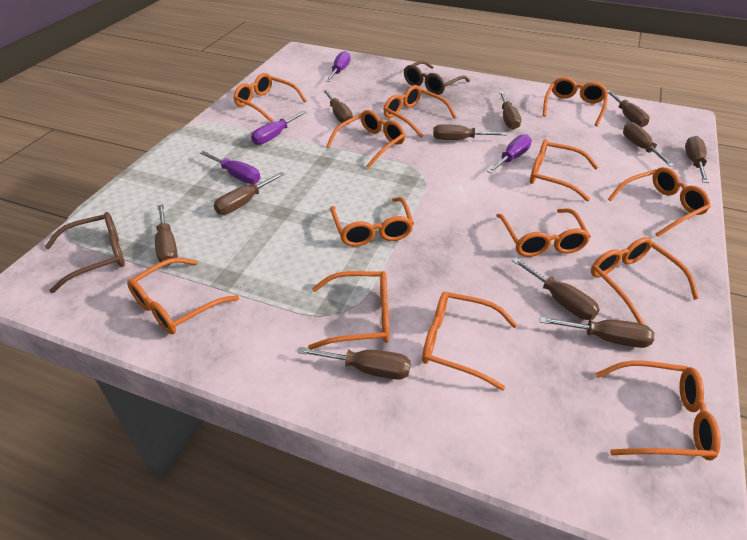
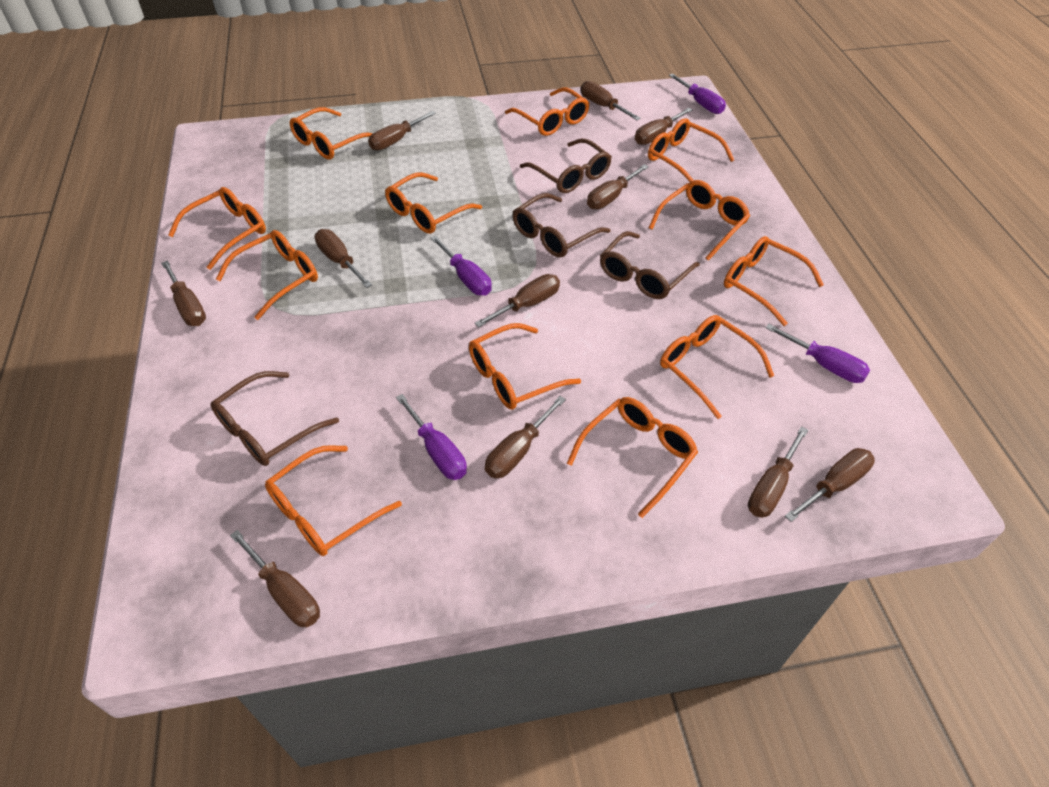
brown glasses: 2 -> 4
orange glasses: 13 -> 12

